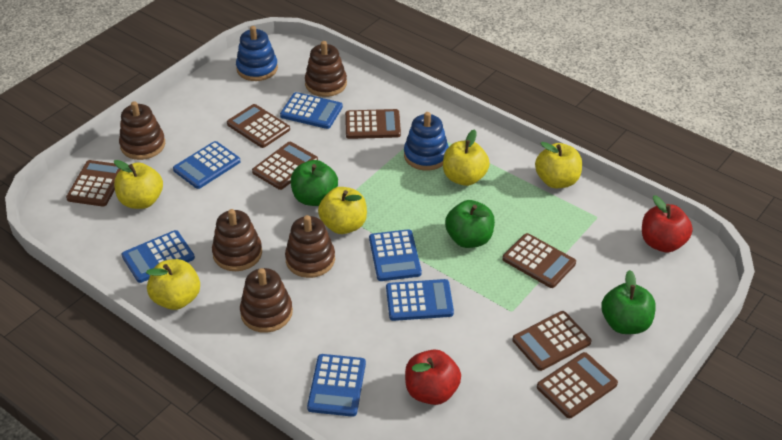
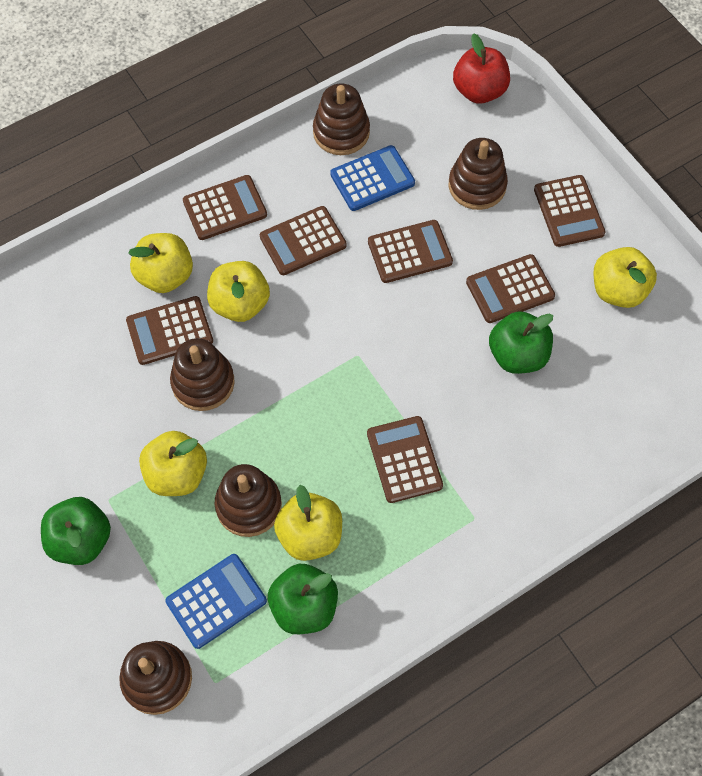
blue calculator: 6 -> 2
blue stacking toy: 2 -> 0
red apple: 2 -> 1

